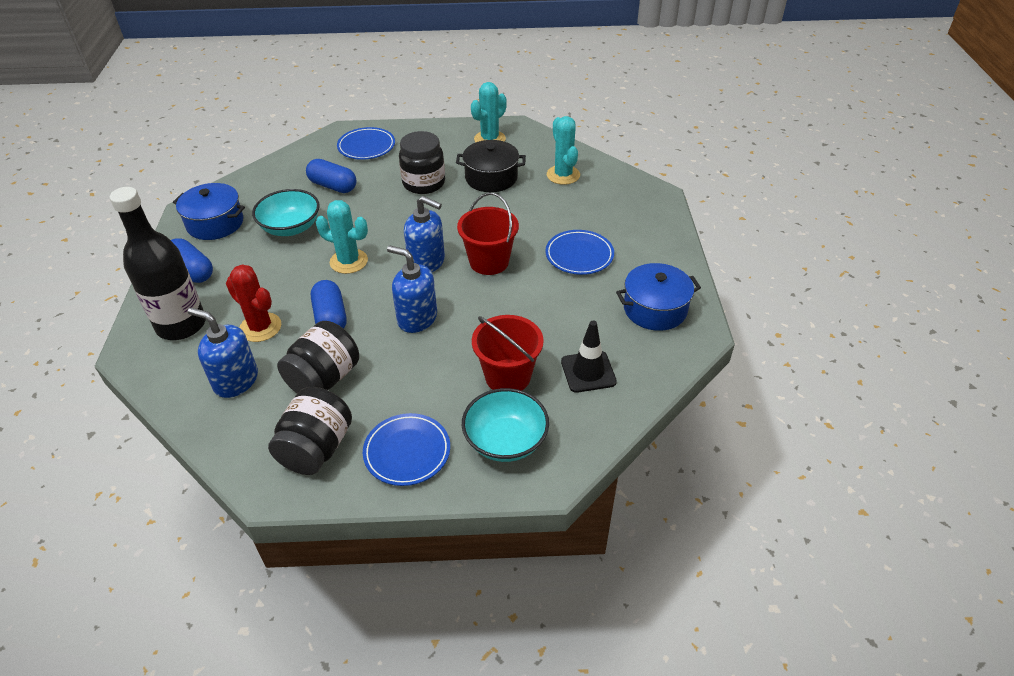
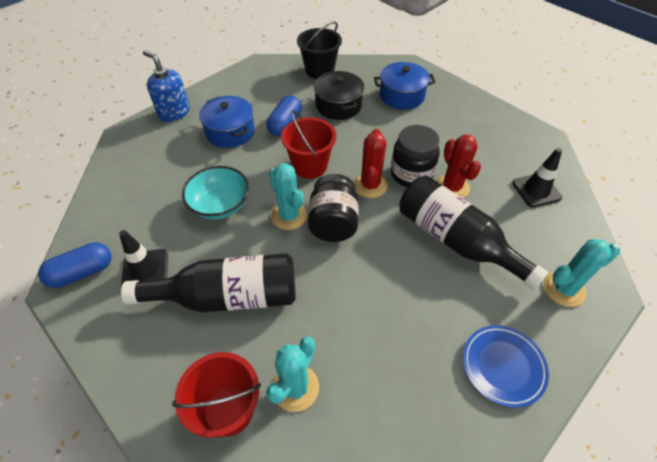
black bottle: 1 -> 2
black bucket: 0 -> 1
black jar: 3 -> 2
black traffic cone: 1 -> 2
blue capsule: 3 -> 2
blue plate: 3 -> 1
blue soap dispenser: 3 -> 1
red cactus: 1 -> 2
turquoise bowl: 2 -> 1

